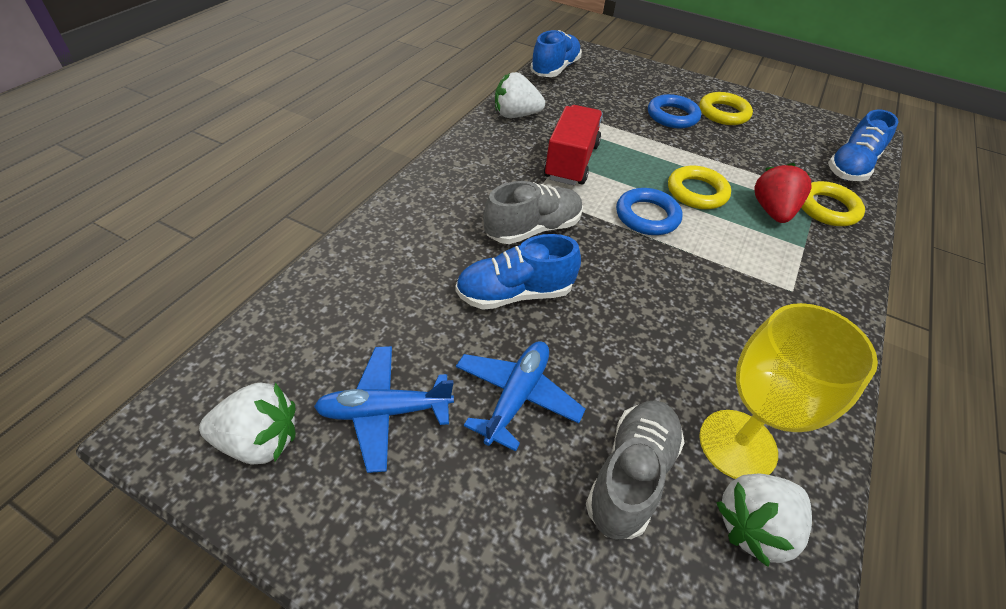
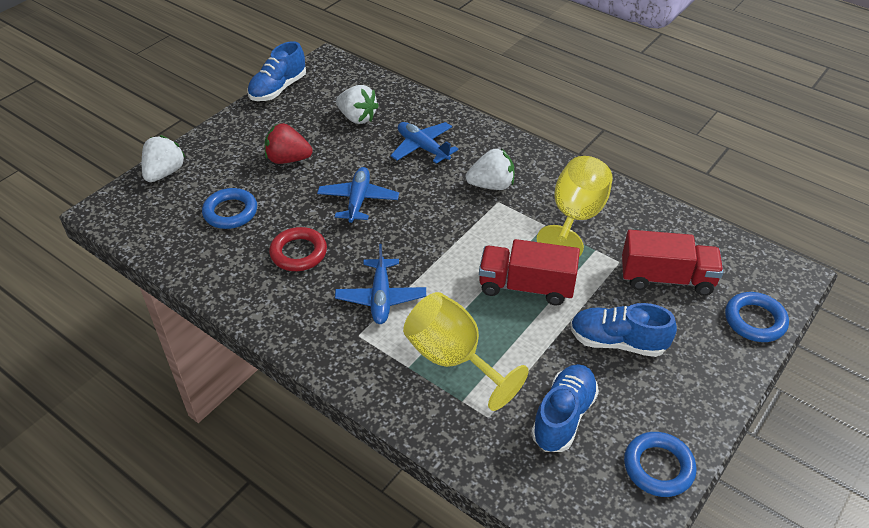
blue plane: 2 -> 3
blue ring: 2 -> 3
grey shoe: 2 -> 0
red ring: 0 -> 1
red truck: 1 -> 2
yellow goblet: 1 -> 2
yellow ring: 3 -> 0

